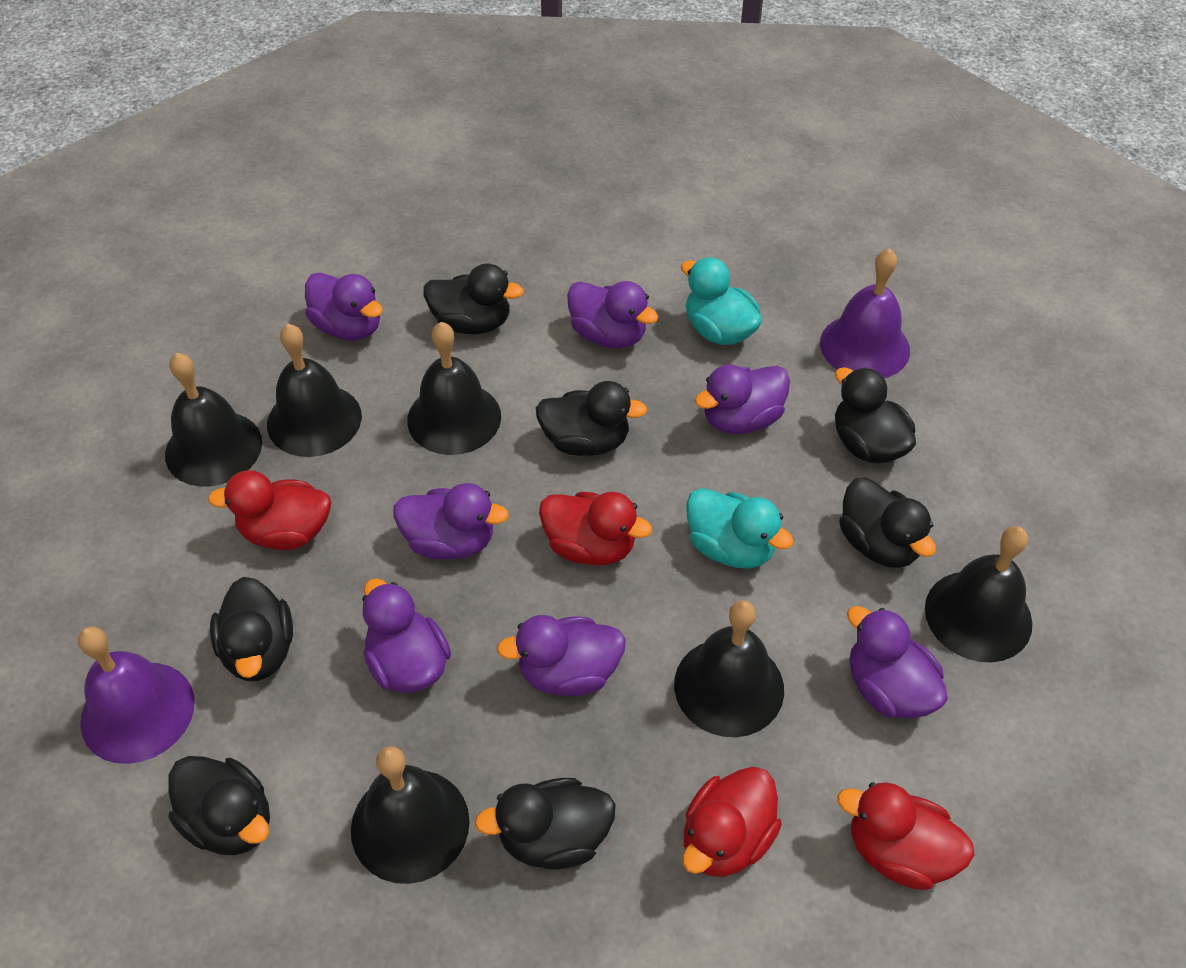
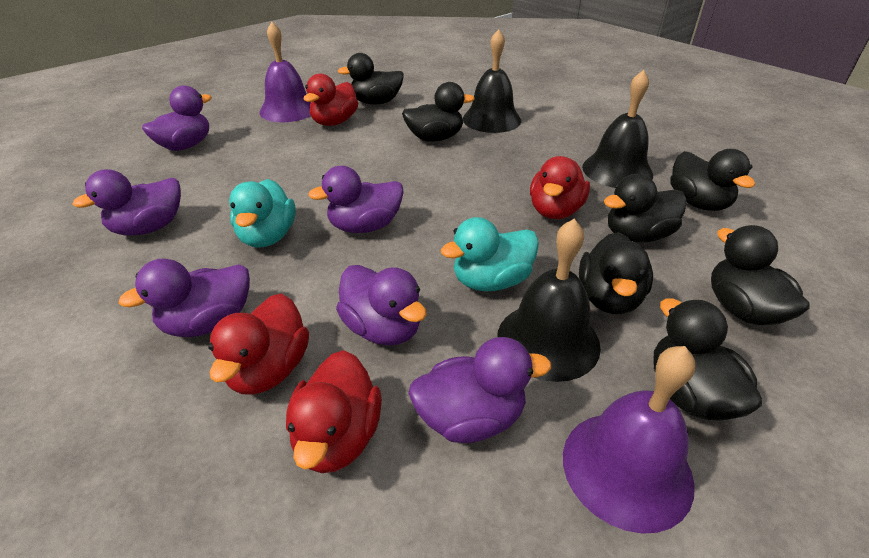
black bell: 6 -> 3
purple duck: 7 -> 6

